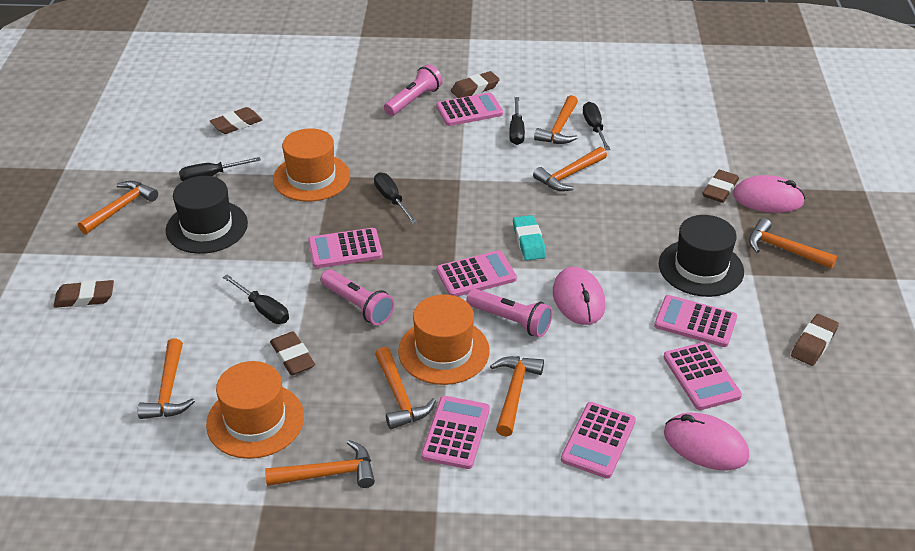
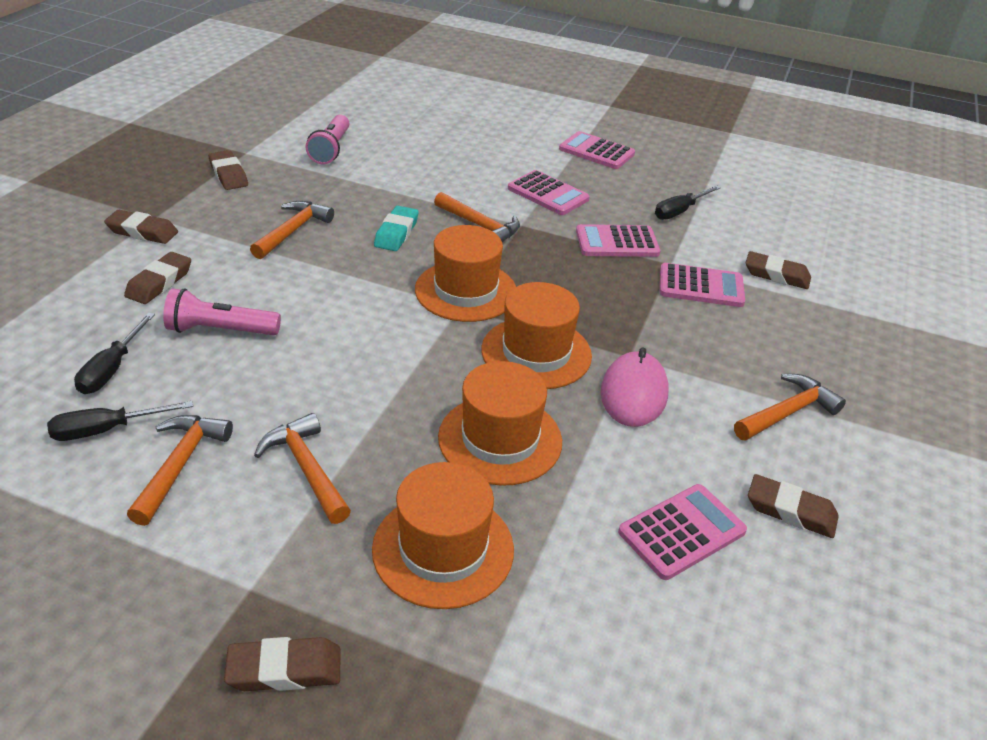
black hat: 2 -> 0
black screwdriver: 5 -> 3
orange hammer: 8 -> 5
orange hat: 3 -> 4
pink calculator: 7 -> 5
pink flashlight: 3 -> 2
pink mouse: 3 -> 1

